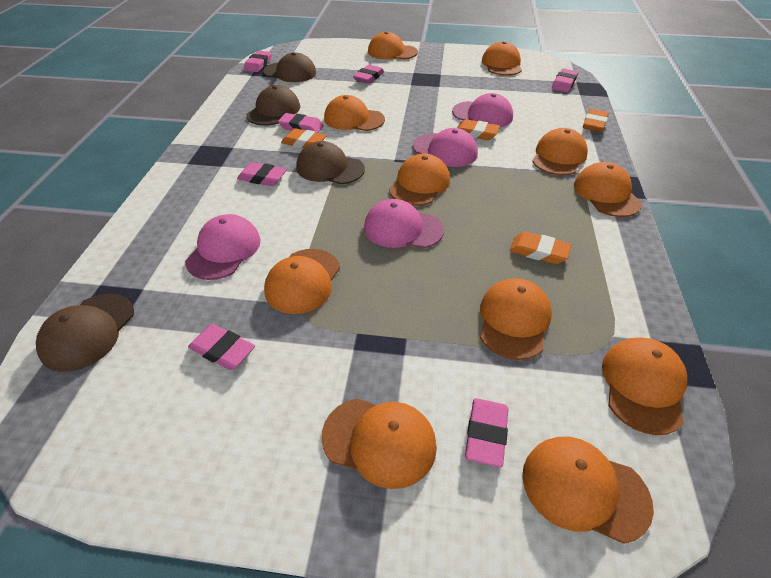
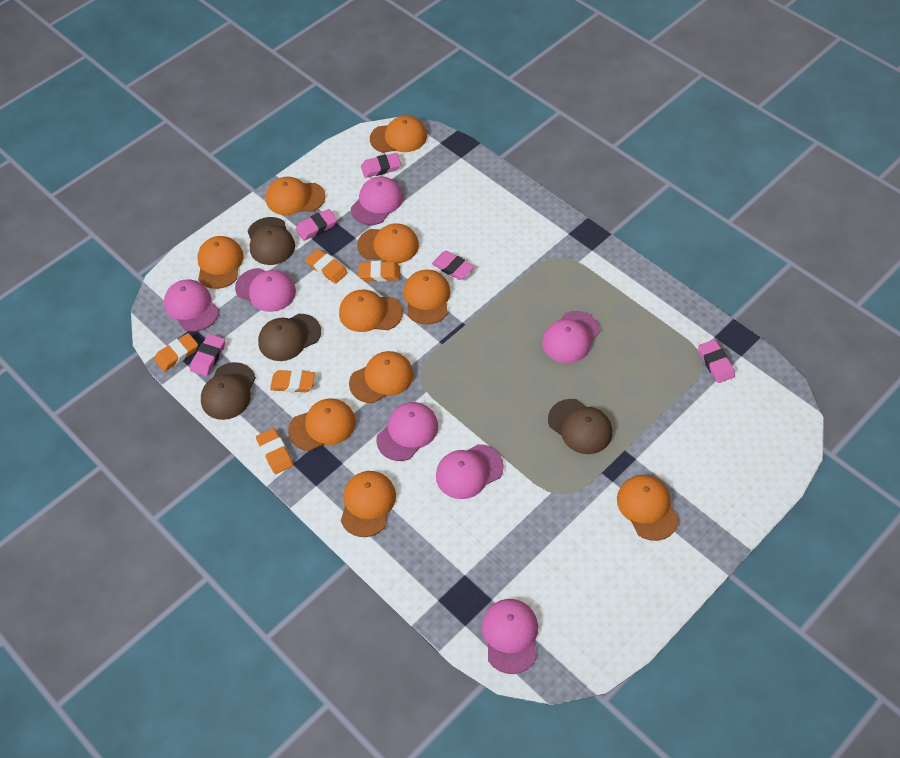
orange cap: 11 -> 10
orange eraser: 4 -> 5
pink cap: 4 -> 7
pink eraser: 7 -> 5

